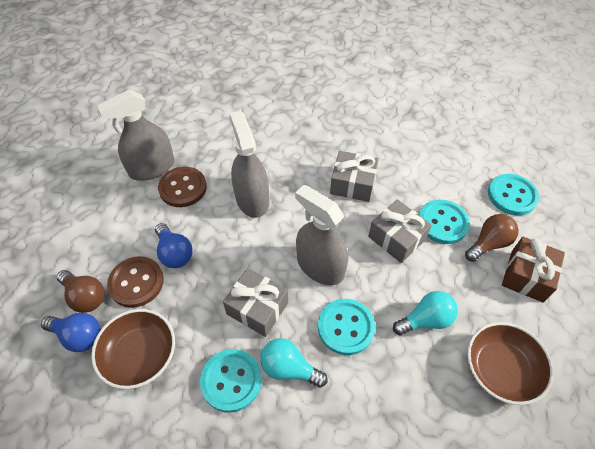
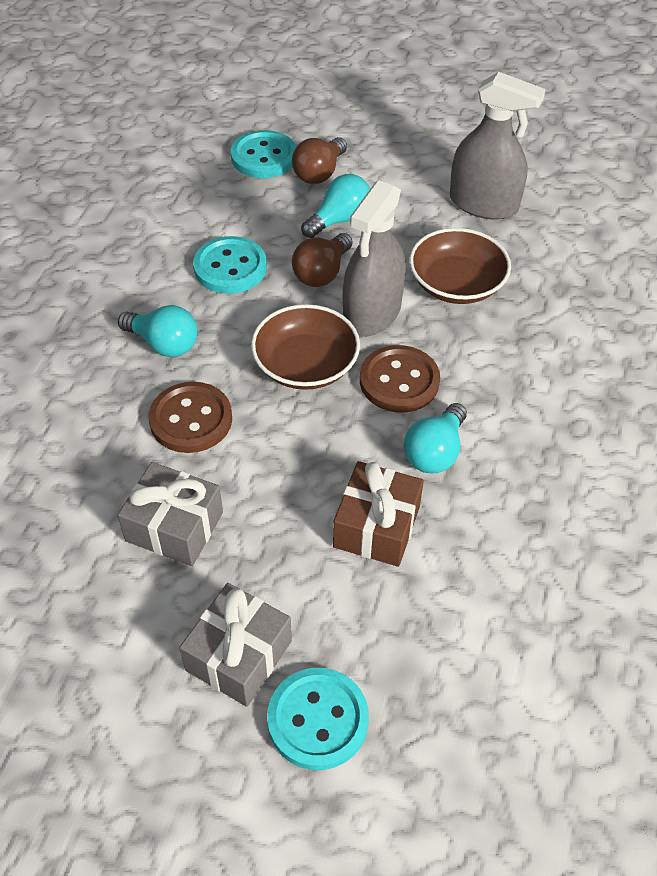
blue light bulb: 2 -> 0
grey gift: 3 -> 2
grey spray bottle: 3 -> 2
turquoise button: 4 -> 3
turquoise light bulb: 2 -> 3

